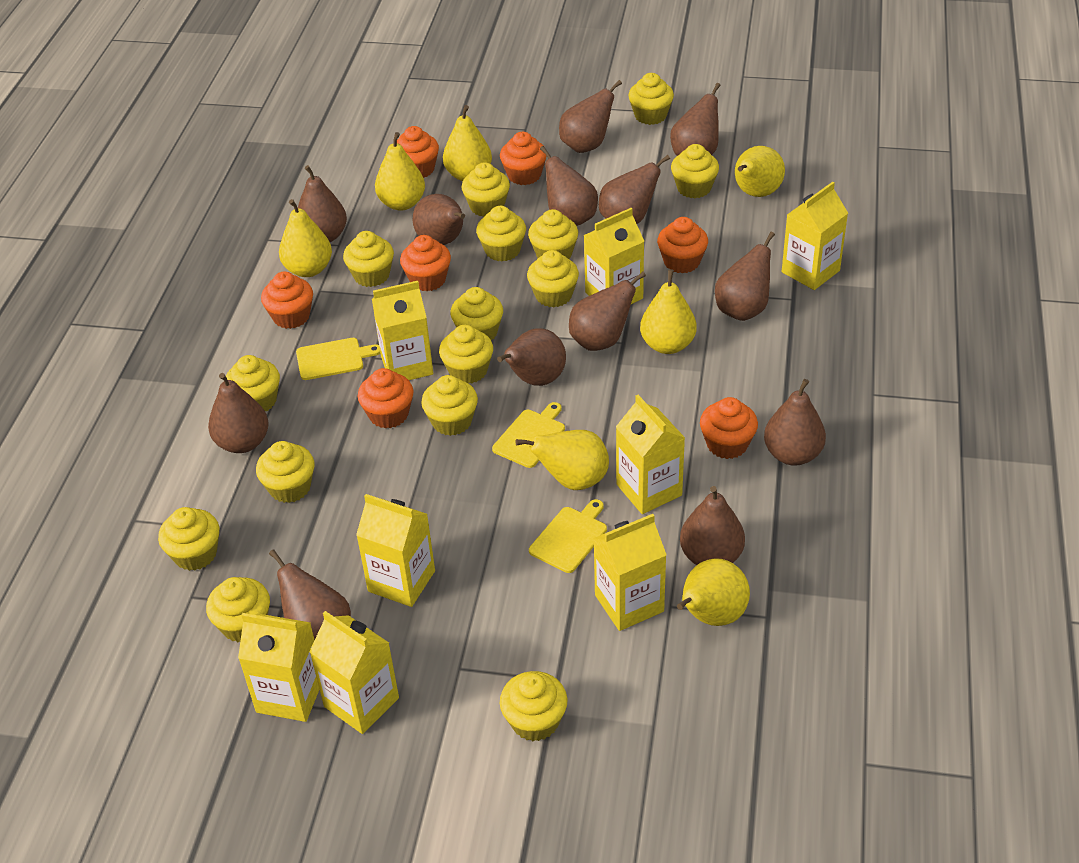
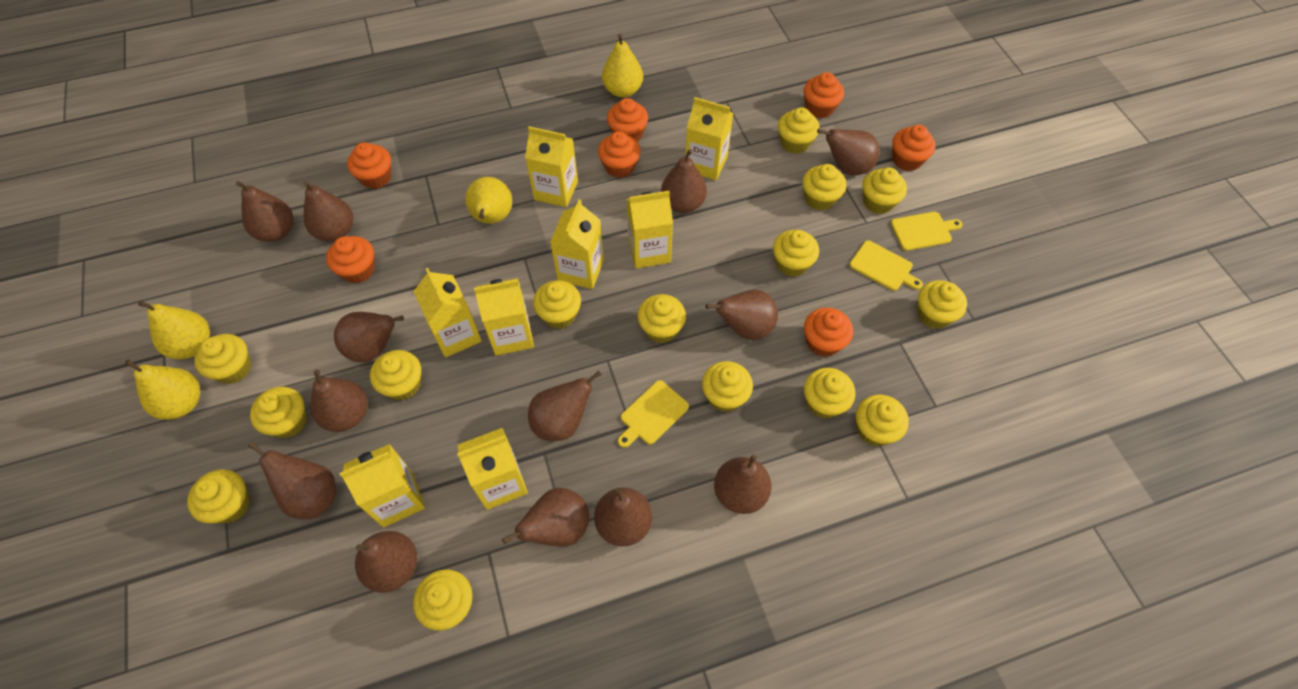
yellow pear: 7 -> 4

